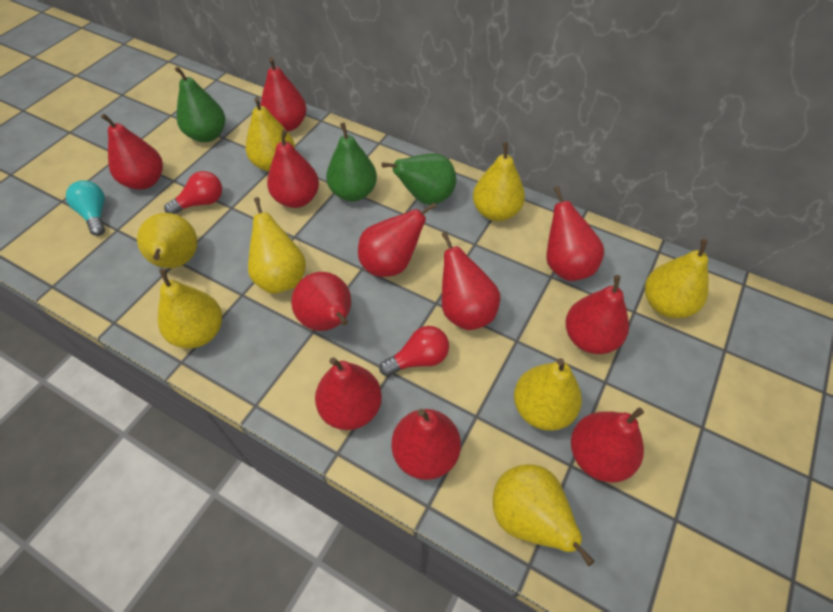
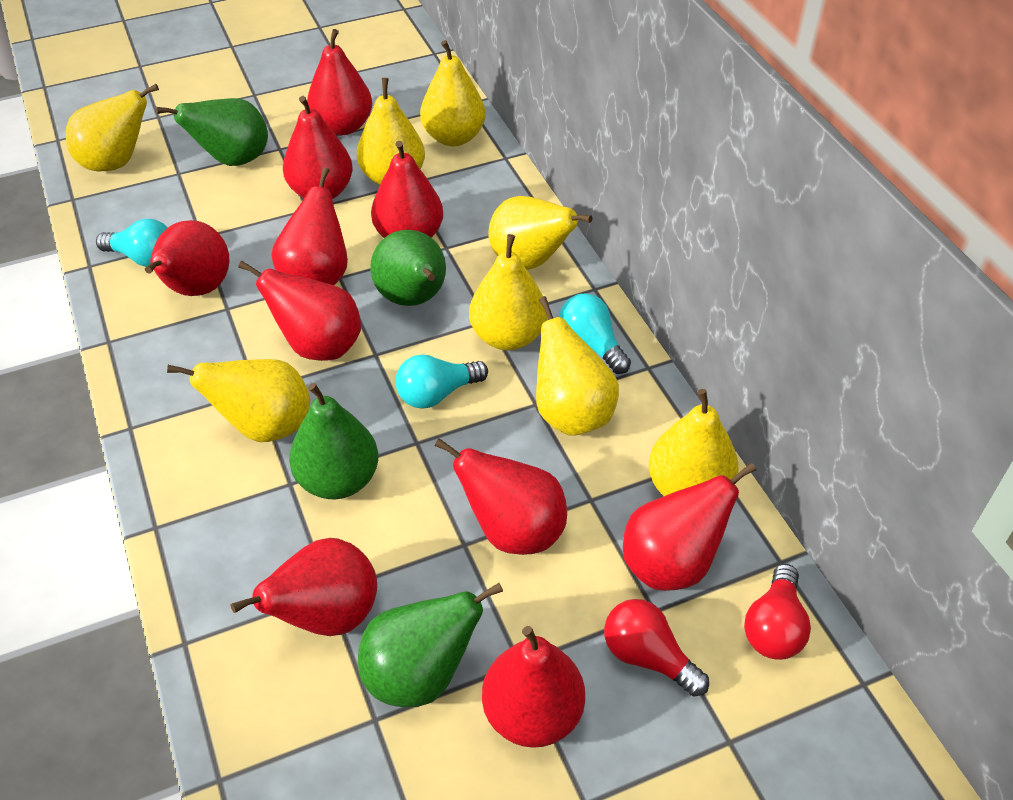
green pear: 3 -> 4
red pear: 11 -> 10
turquoise light bulb: 1 -> 3

